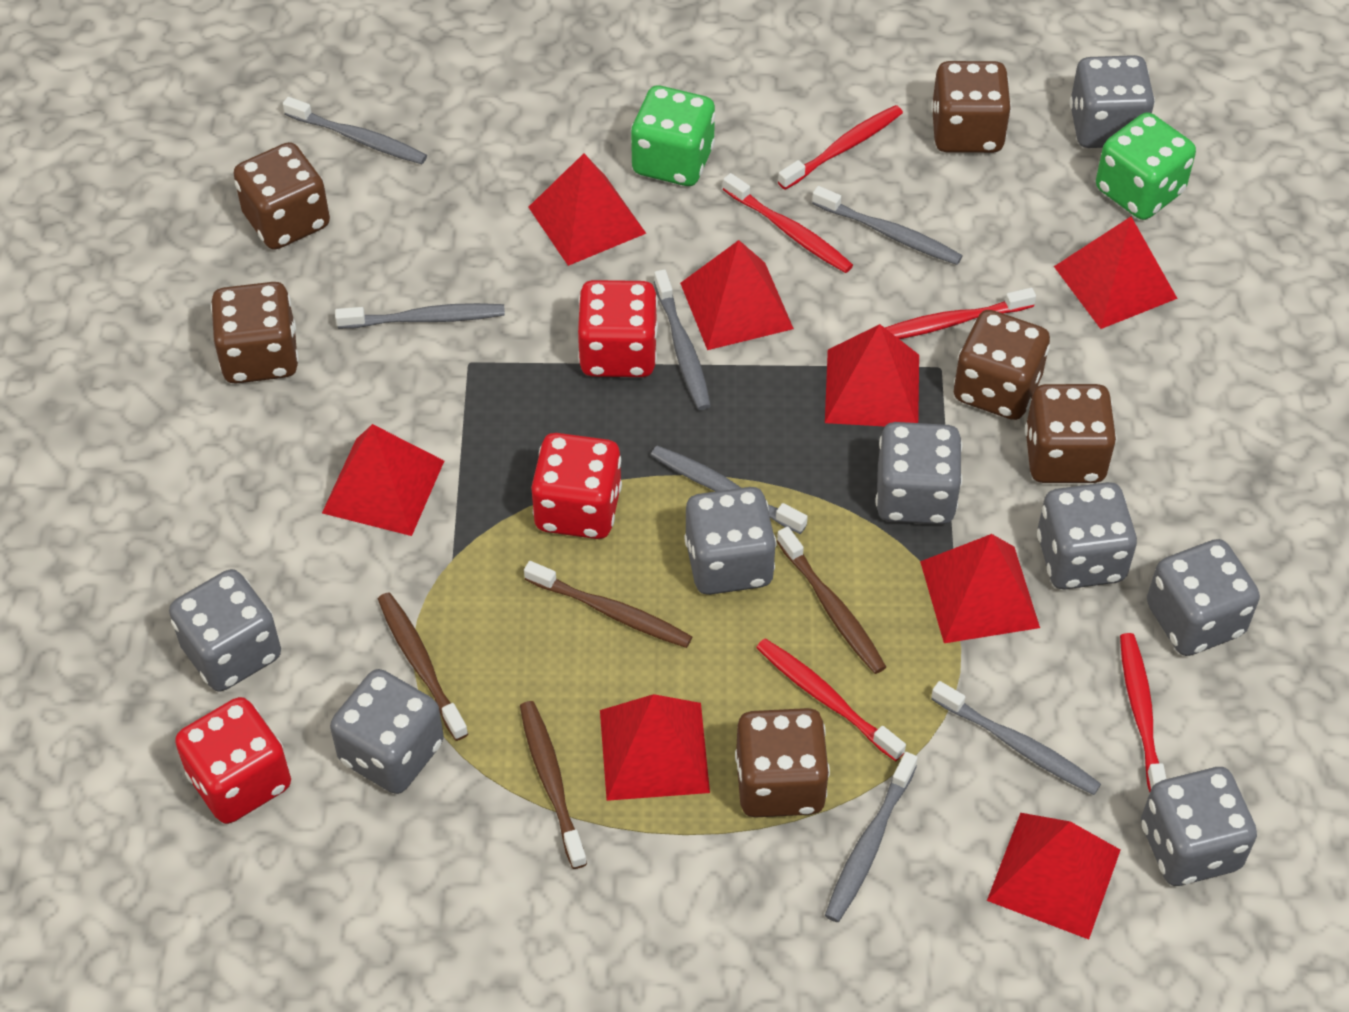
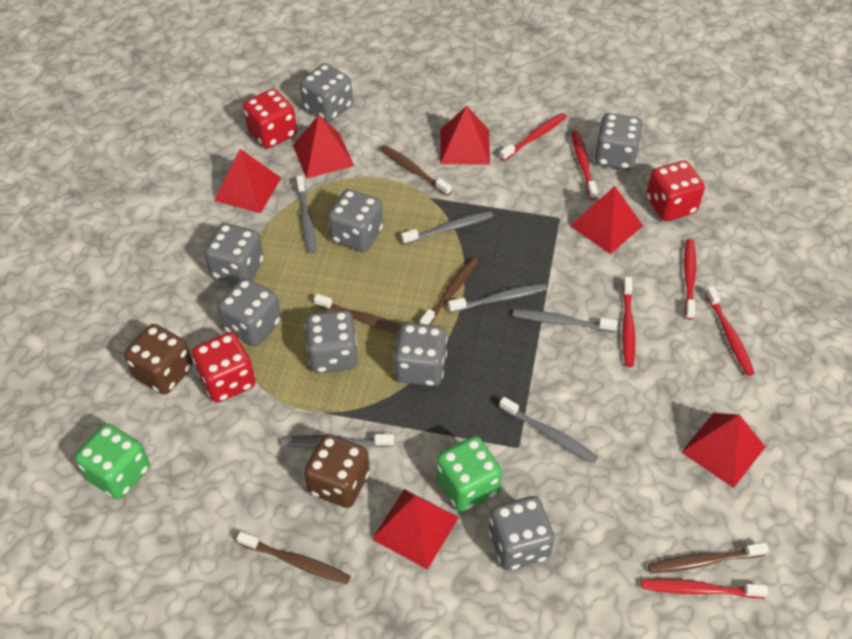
brown dice: 6 -> 2
brown toothbrush: 4 -> 5
grey toothbrush: 7 -> 6
red pyramid: 8 -> 6
red toothbrush: 5 -> 6

